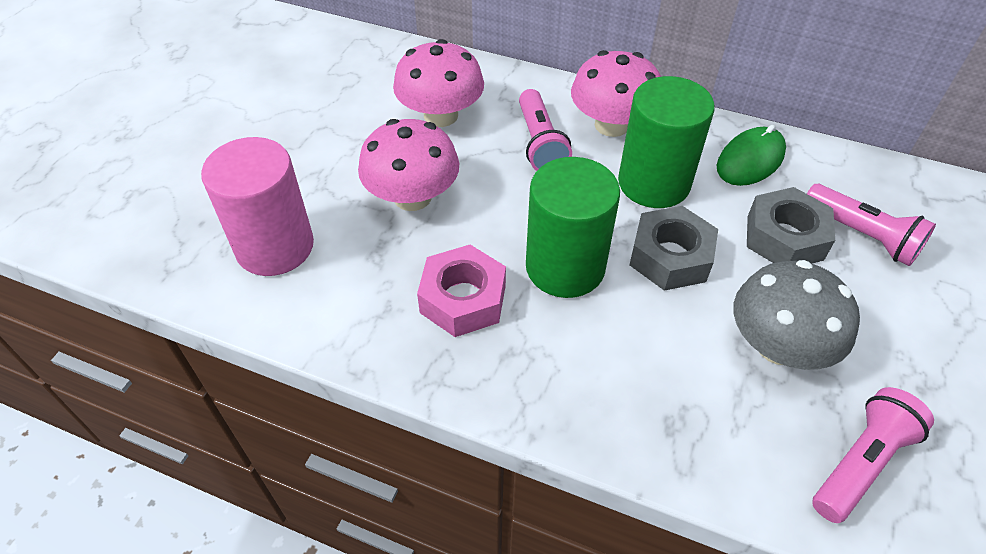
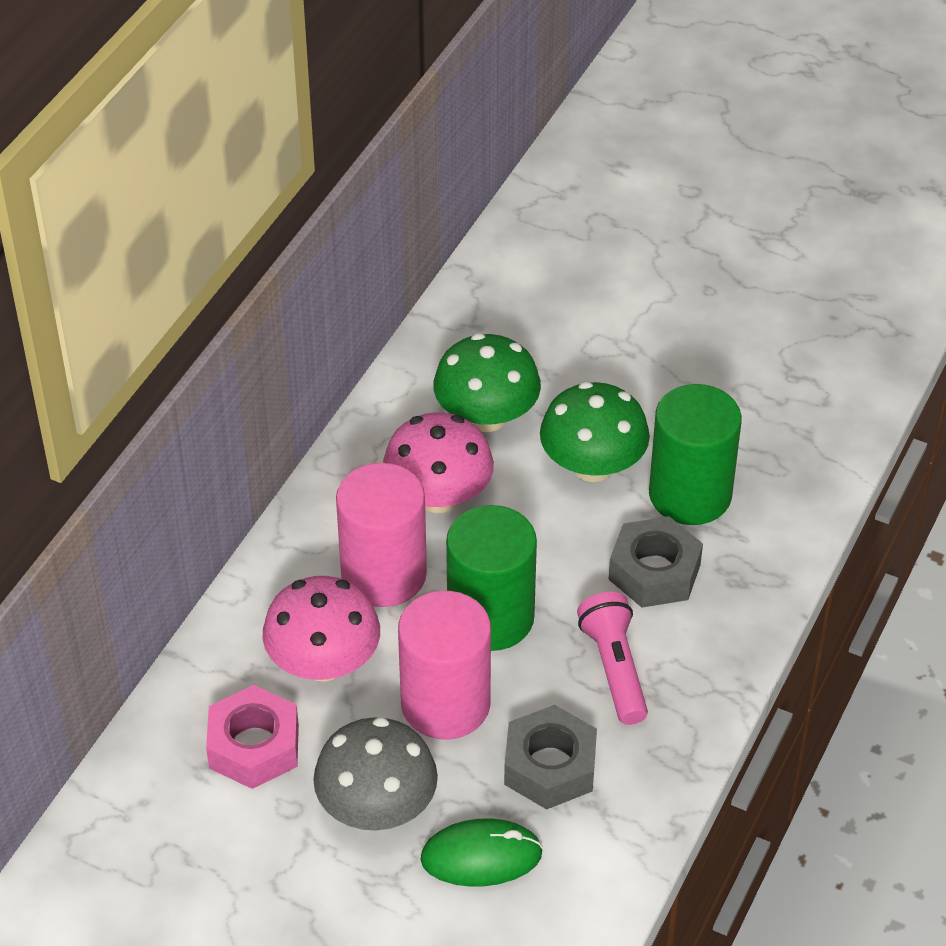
green mushroom: 0 -> 2
pink cylinder: 1 -> 2
pink flashlight: 3 -> 1
pink mushroom: 3 -> 2

